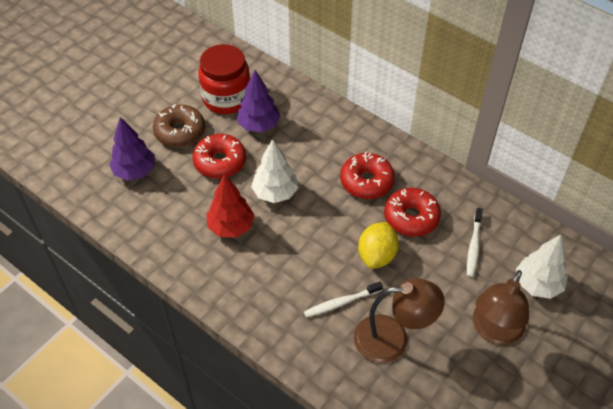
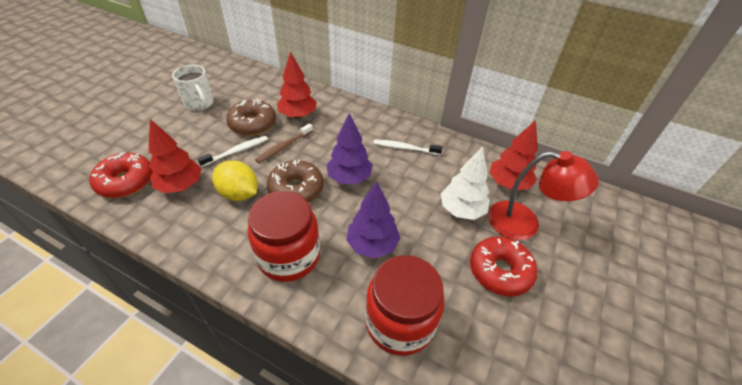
brown donut: 1 -> 2
brown lamp: 2 -> 0
brown toothbrush: 0 -> 1
red donut: 3 -> 2
red jar: 1 -> 2
red lamp: 0 -> 1
red tree: 1 -> 3
white mug: 0 -> 1
white tree: 2 -> 1

